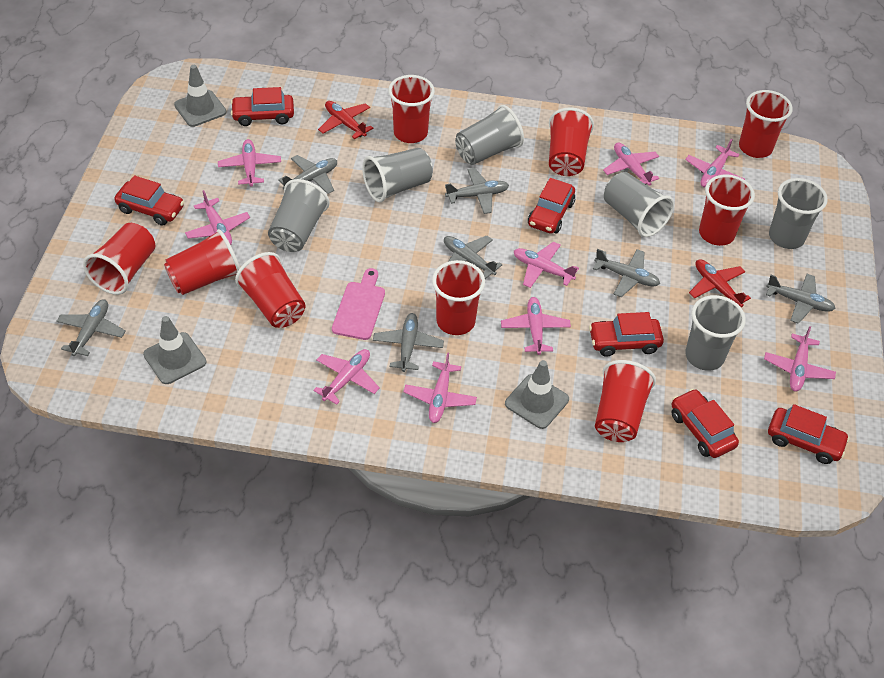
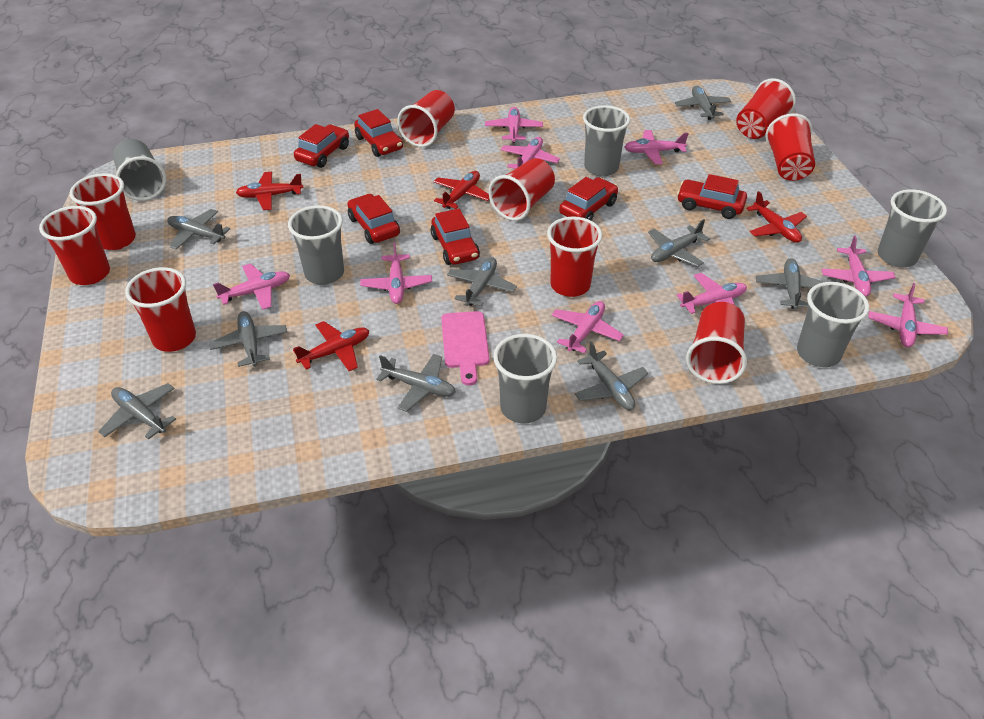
grey plane: 7 -> 9
grey traffic cone: 3 -> 0
red plane: 2 -> 4

